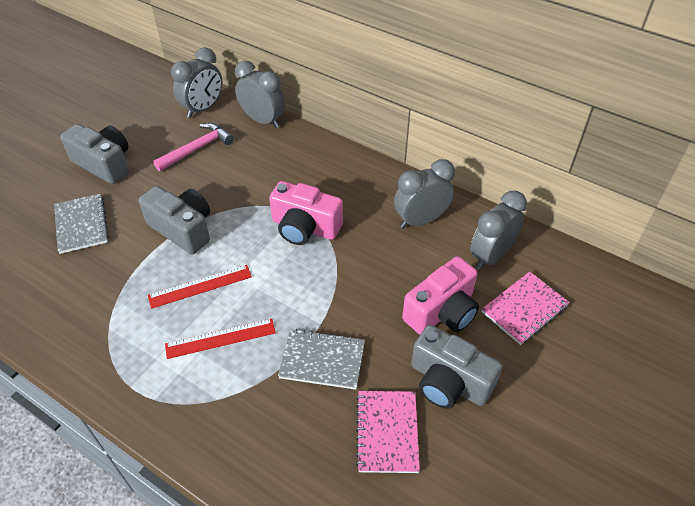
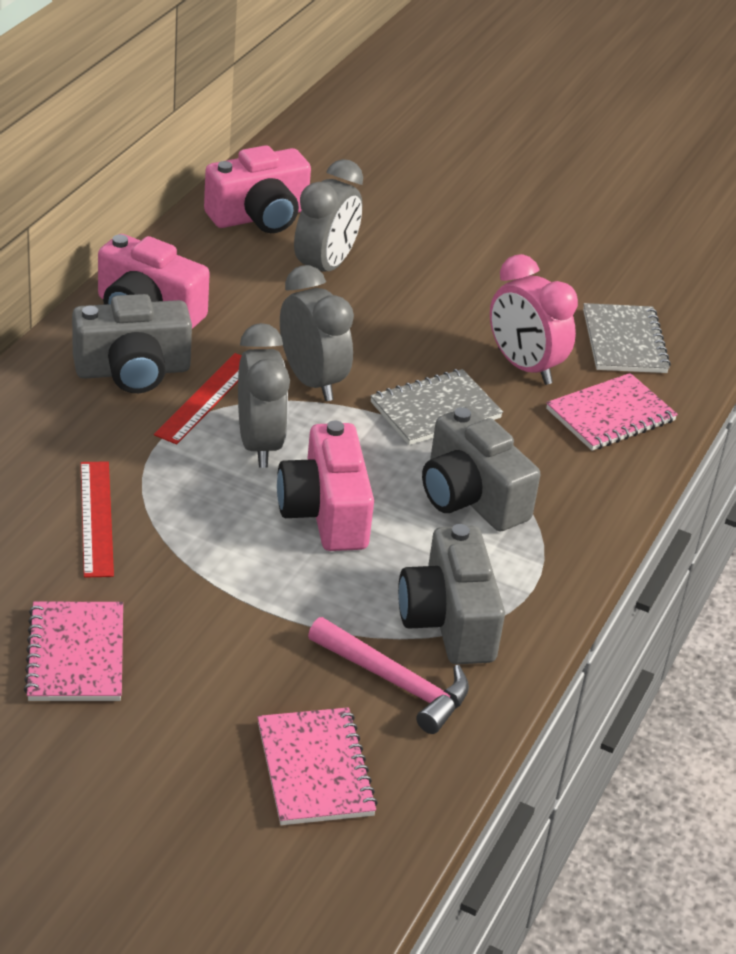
grey clock: 4 -> 3
pink camera: 2 -> 3
pink clock: 0 -> 1
pink notebook: 2 -> 3

